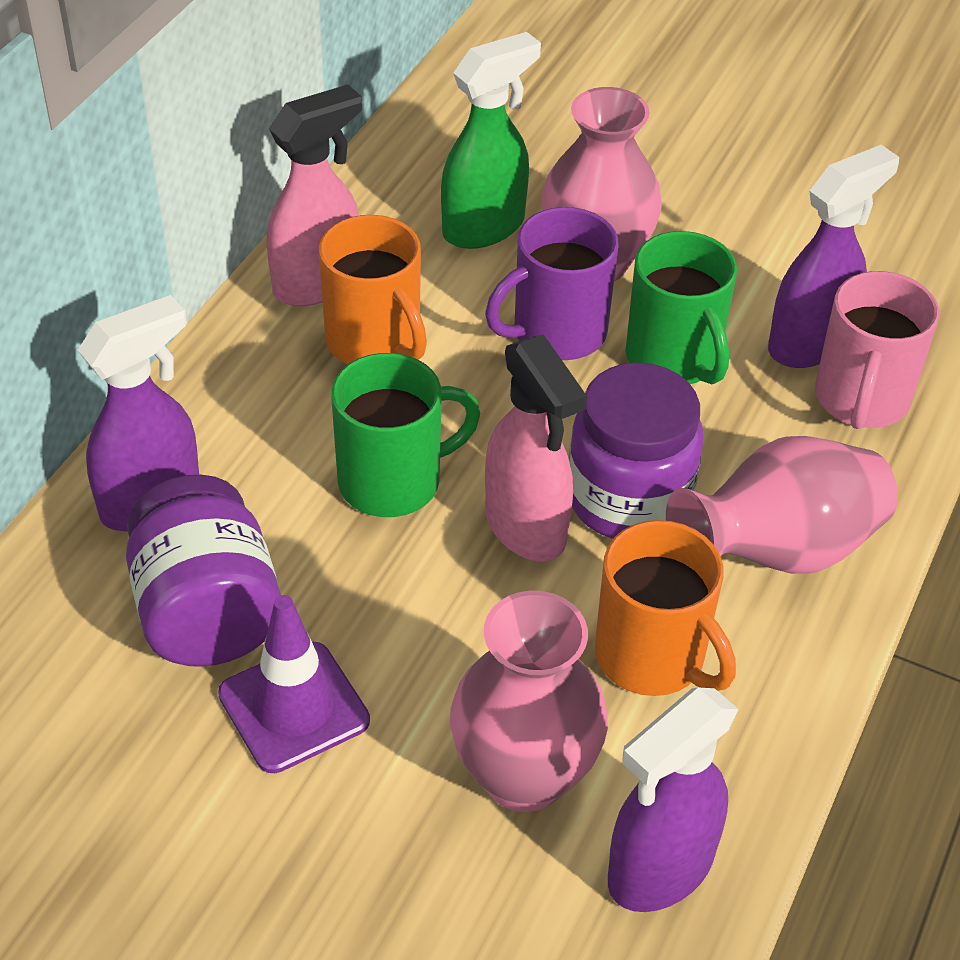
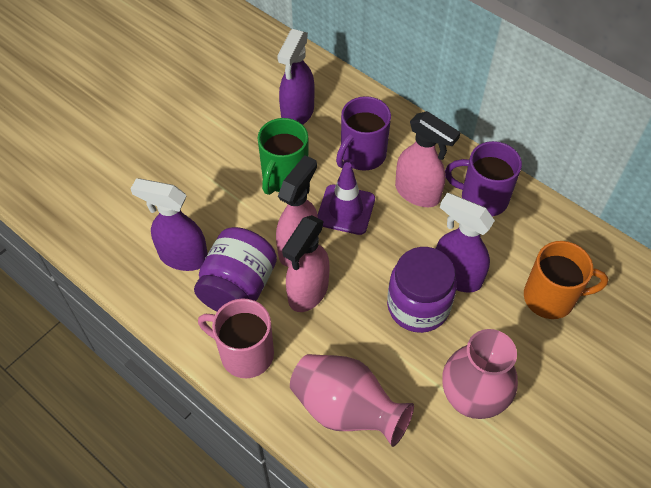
green mug: 2 -> 1
green spray bottle: 1 -> 0
orange mug: 2 -> 1
pink spray bottle: 2 -> 3
pink vase: 3 -> 2
purple mug: 1 -> 2

